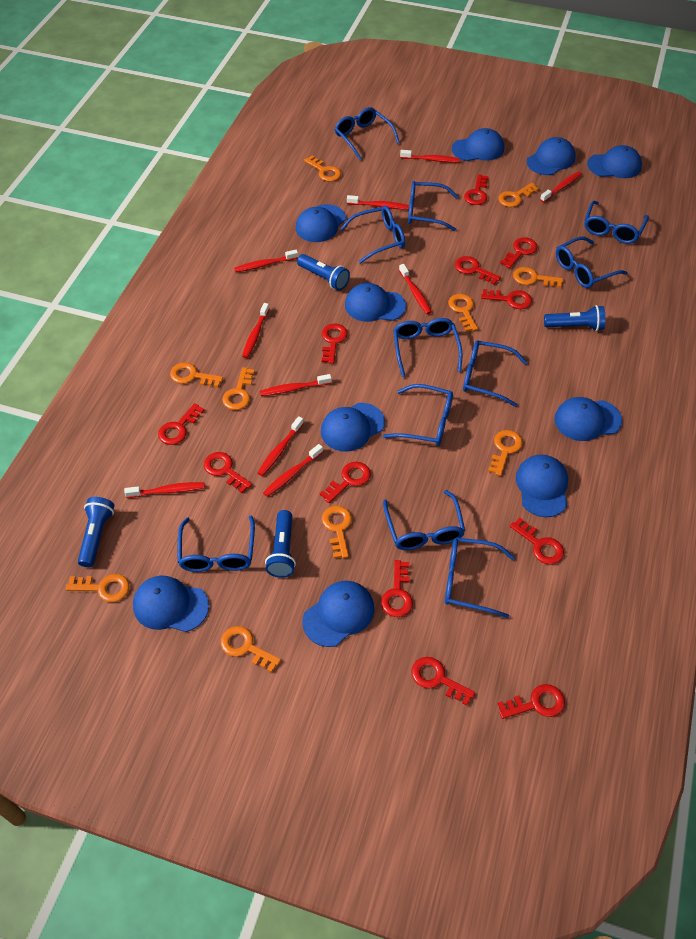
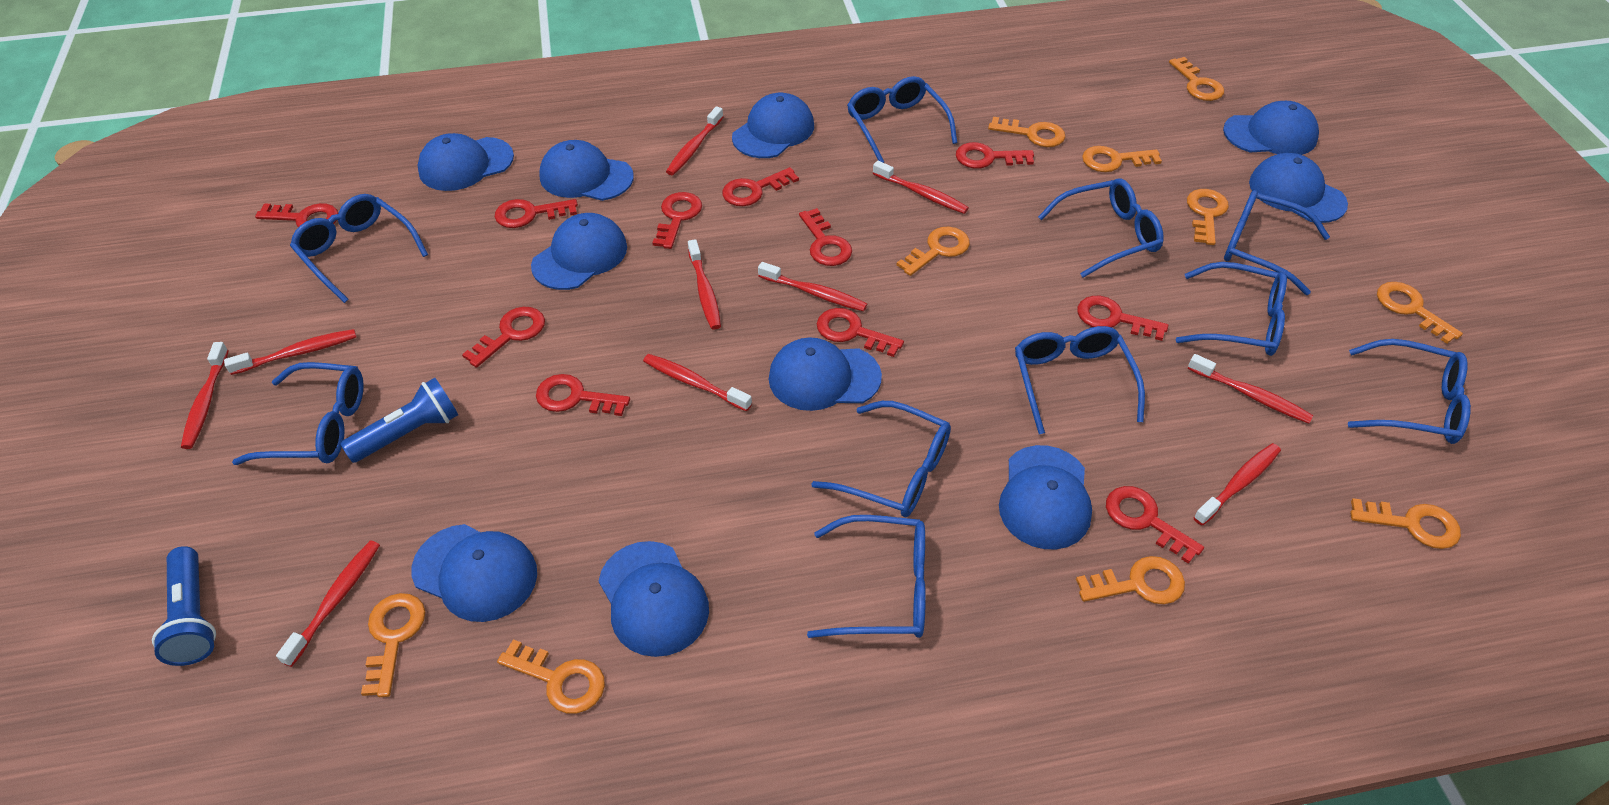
blue flashlight: 4 -> 2
blue glasses: 11 -> 10
red key: 12 -> 11

